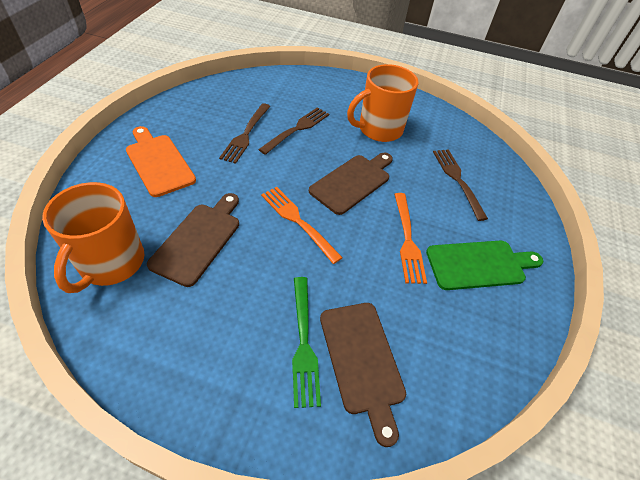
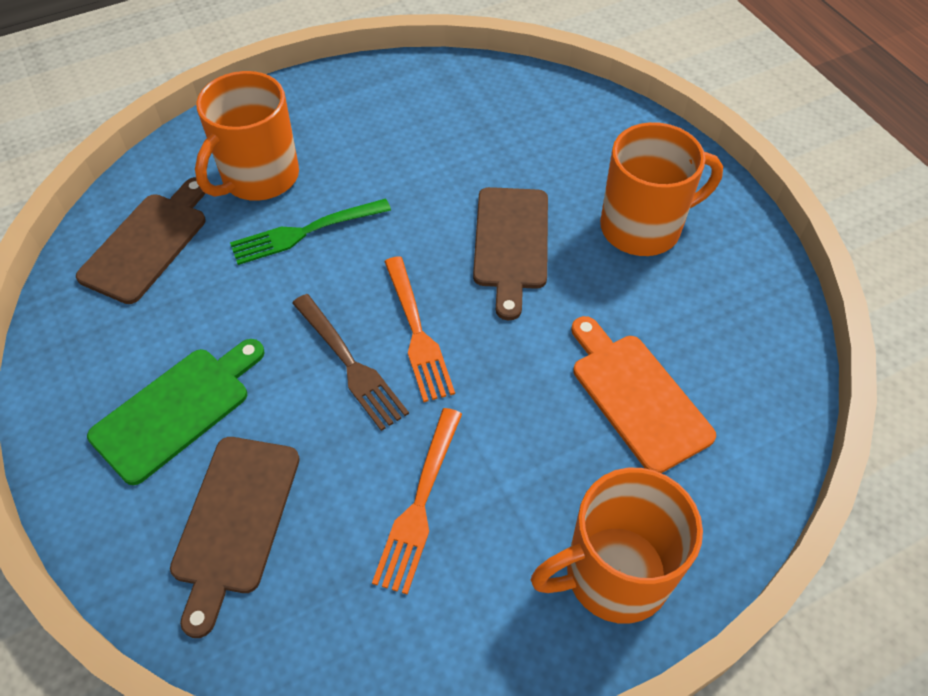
brown fork: 3 -> 1
orange mug: 2 -> 3

